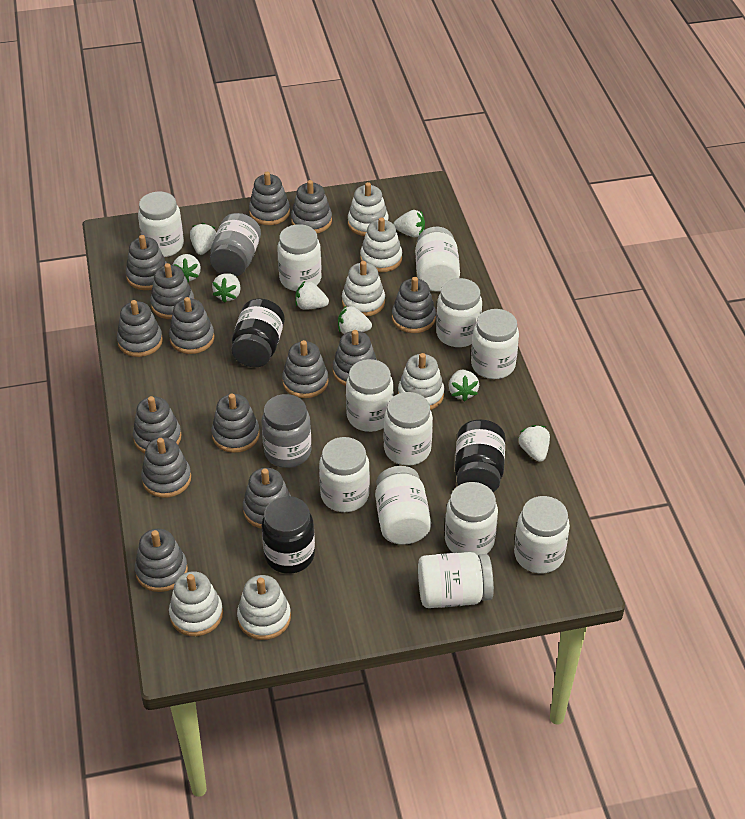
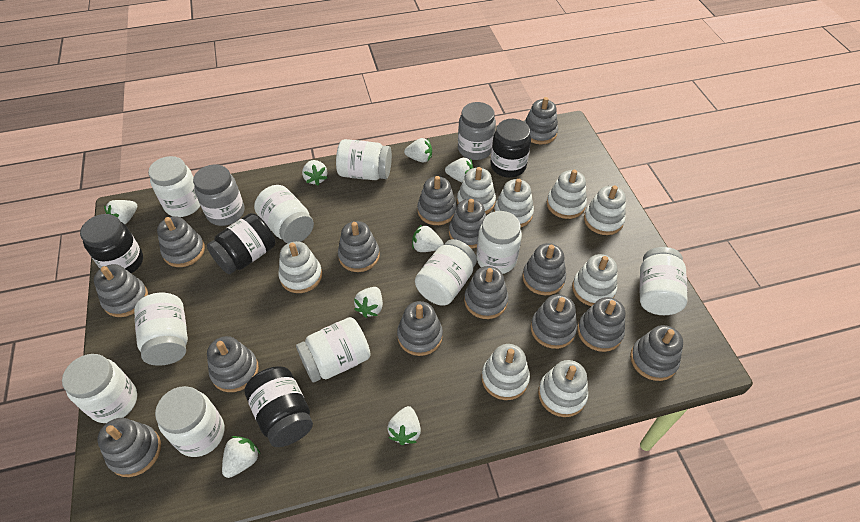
black jar: 3 -> 4
white jar: 12 -> 10
white stacking toy: 6 -> 8

